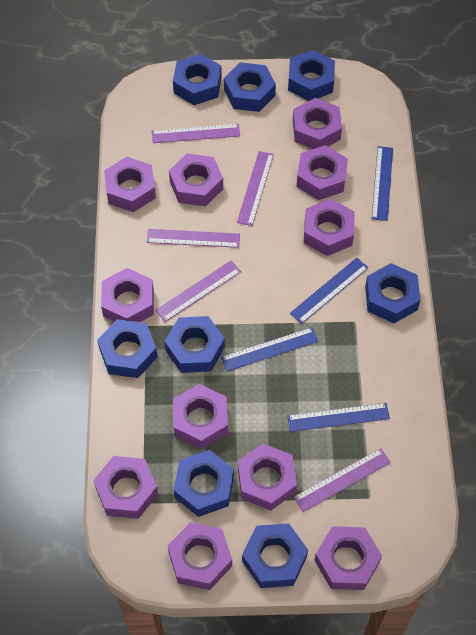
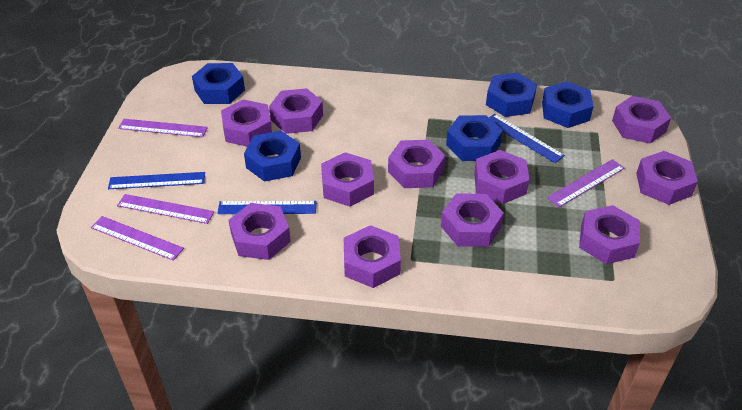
blue nut: 8 -> 5
blue ruler: 4 -> 3
purple ruler: 5 -> 4

